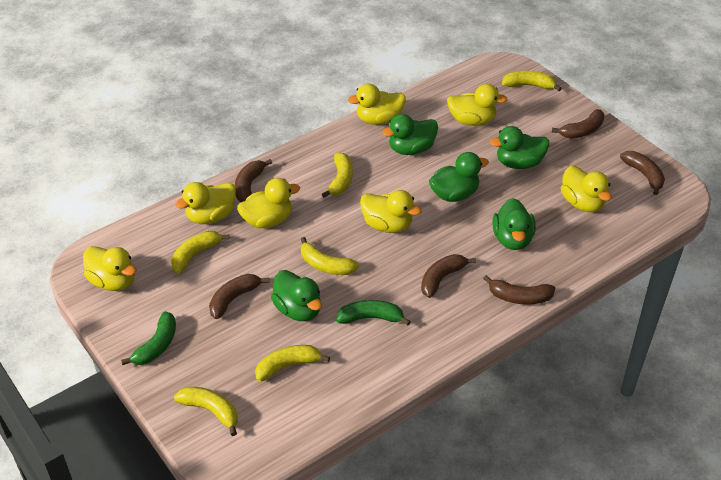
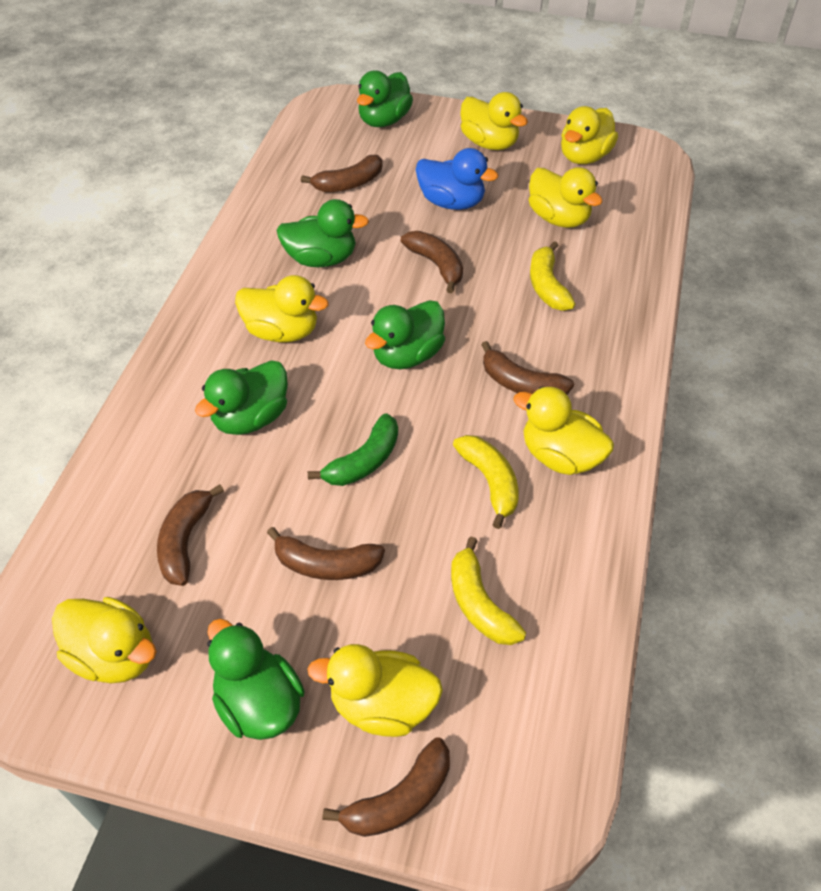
blue duck: 0 -> 1
green banana: 2 -> 1
yellow banana: 6 -> 3

